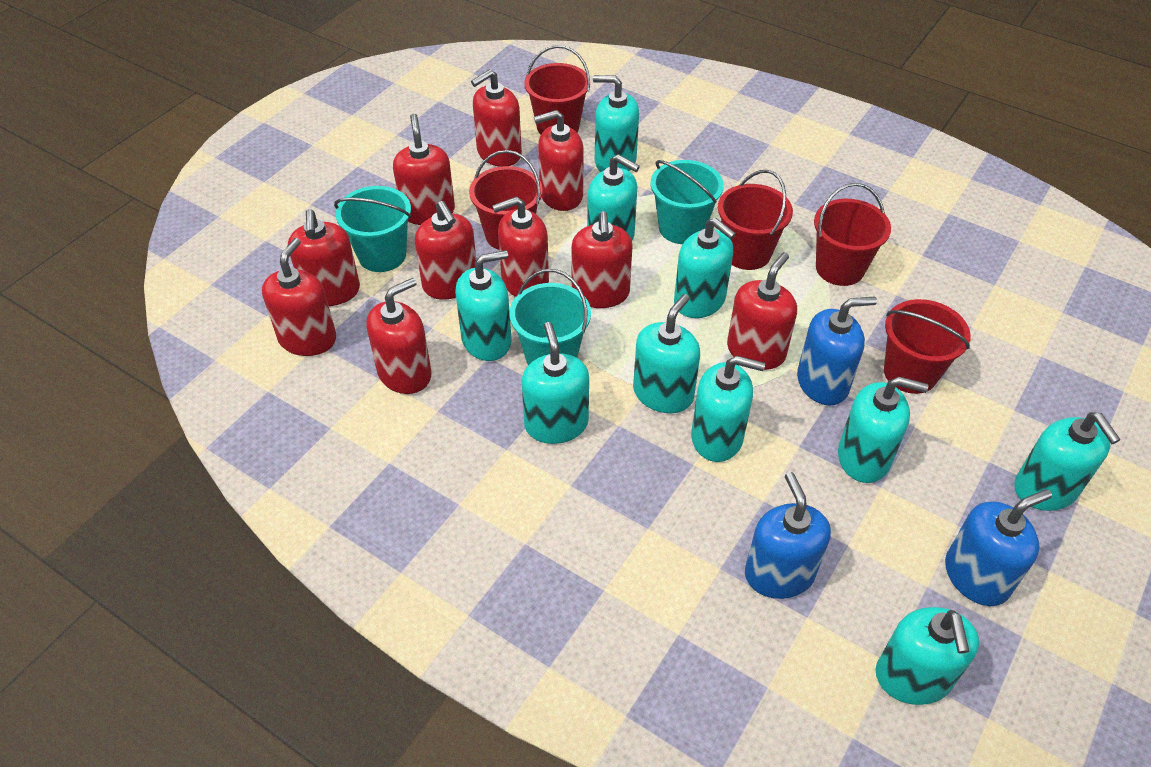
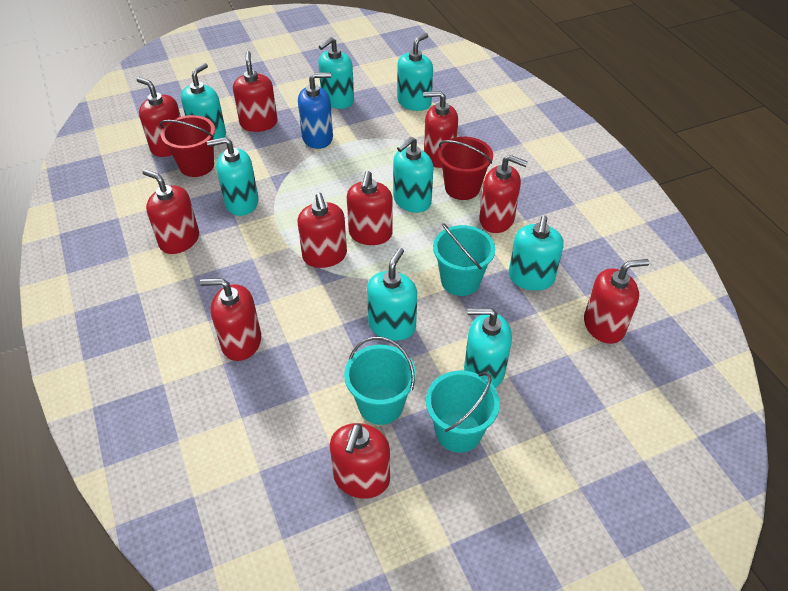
blue soap dispenser: 3 -> 1
red bucket: 5 -> 2
turquoise soap dispenser: 10 -> 8

